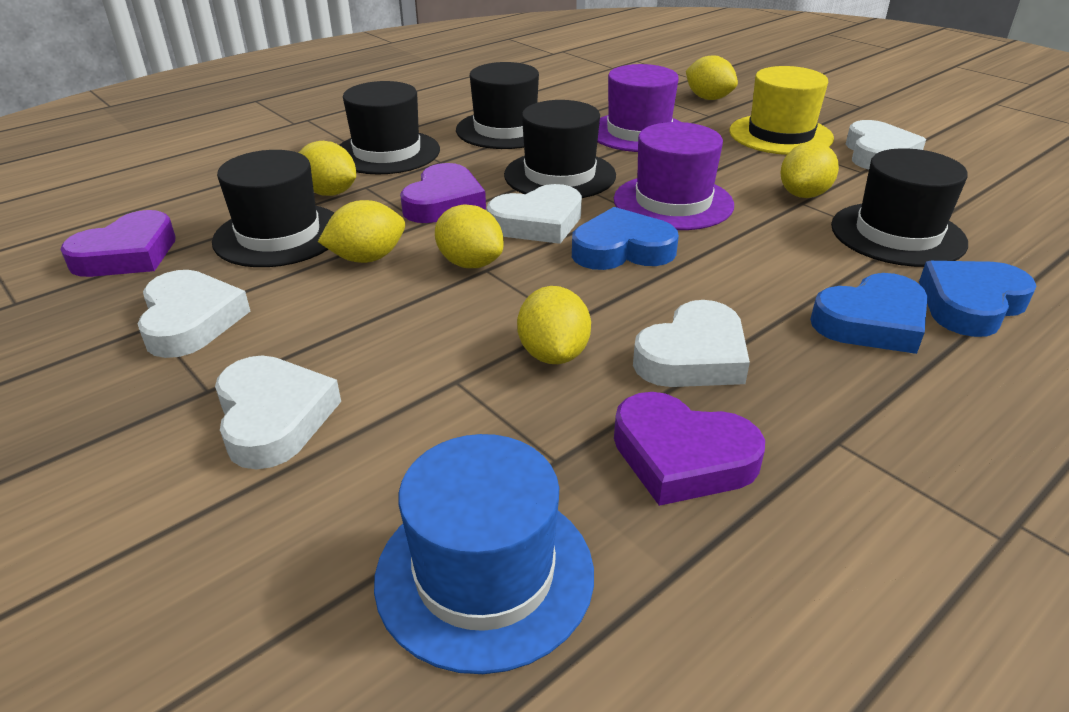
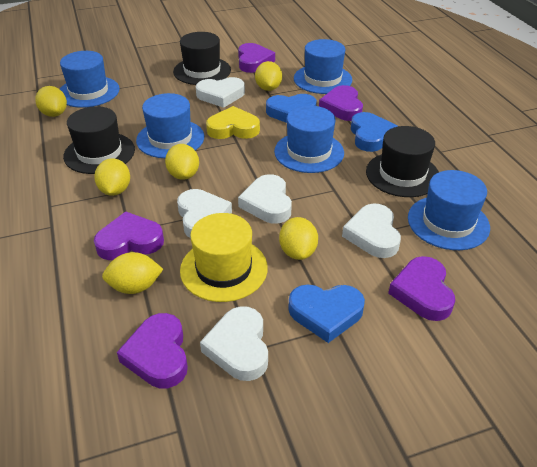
black hat: 5 -> 3
blue hat: 1 -> 5
purple hat: 2 -> 0
purple heart: 3 -> 5
yellow heart: 0 -> 1

